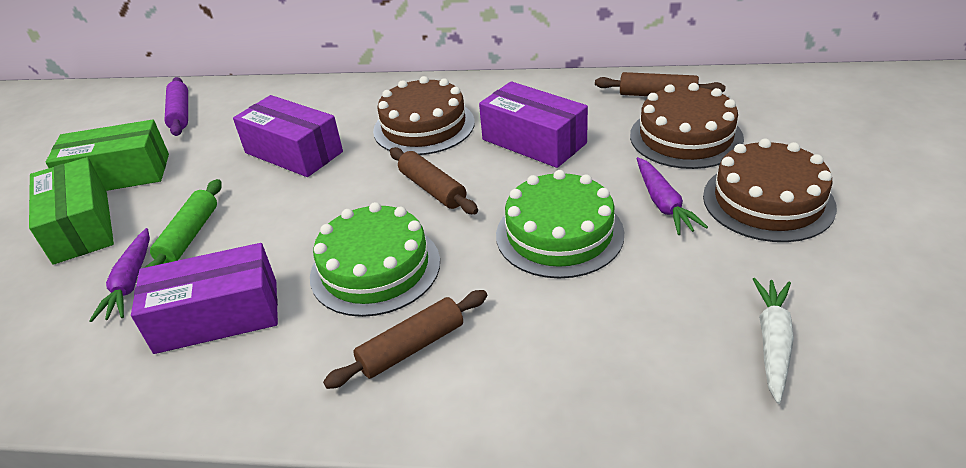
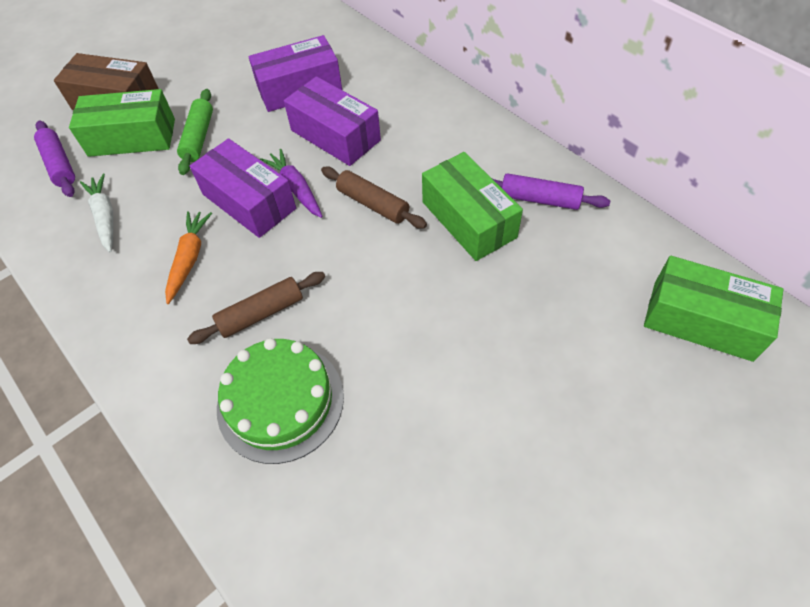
brown box: 0 -> 1
brown cake: 3 -> 0
brown rolling pin: 3 -> 2
green box: 2 -> 3
green cake: 2 -> 1
orange carrot: 0 -> 1
purple carrot: 2 -> 1
purple rolling pin: 1 -> 2

